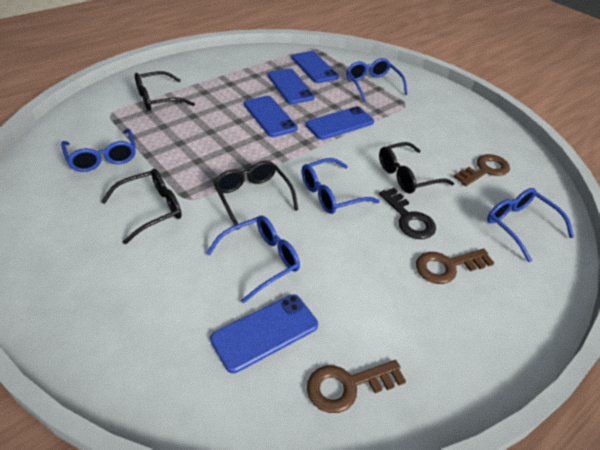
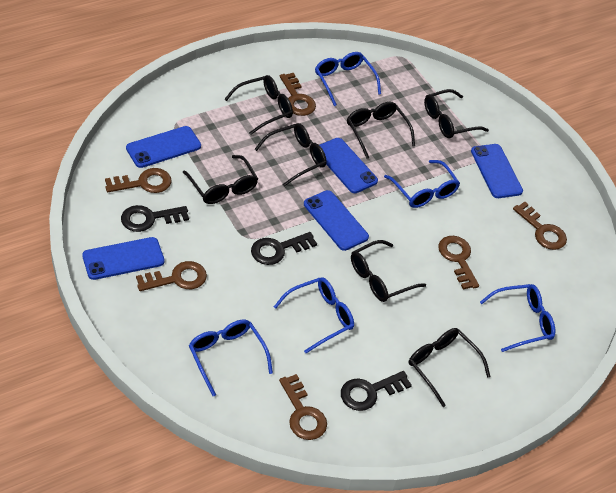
black glasses: 4 -> 7
black key: 1 -> 3
brown key: 3 -> 6

